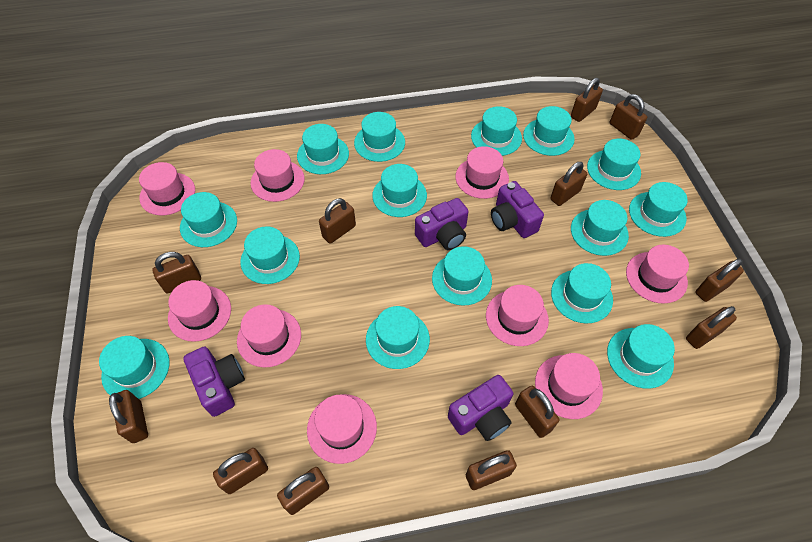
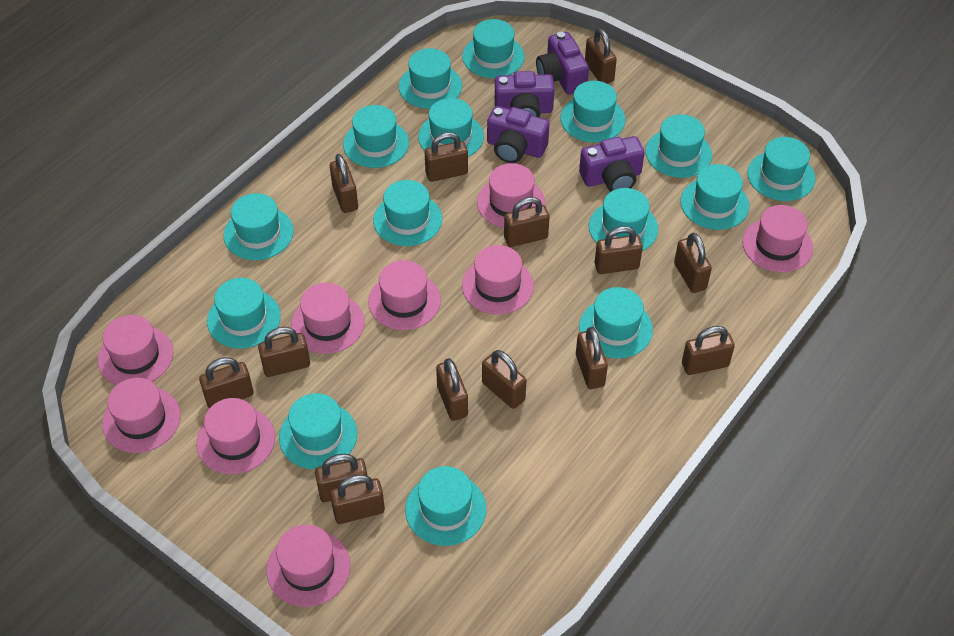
brown padlock: 12 -> 14

